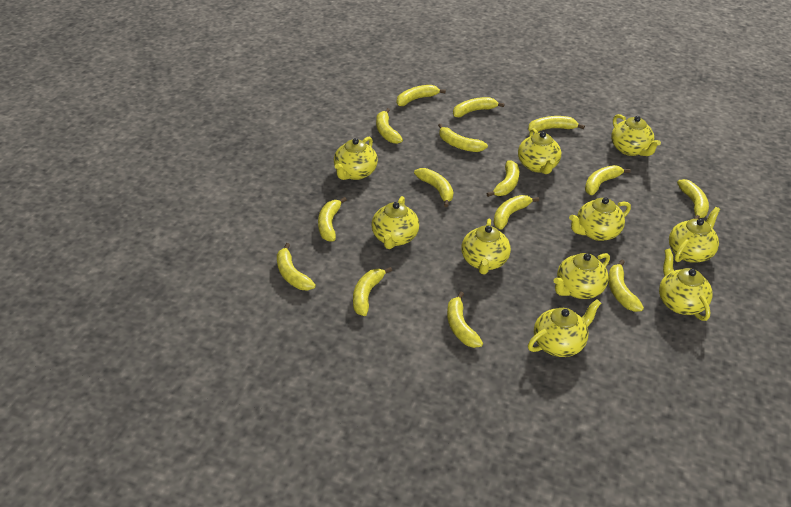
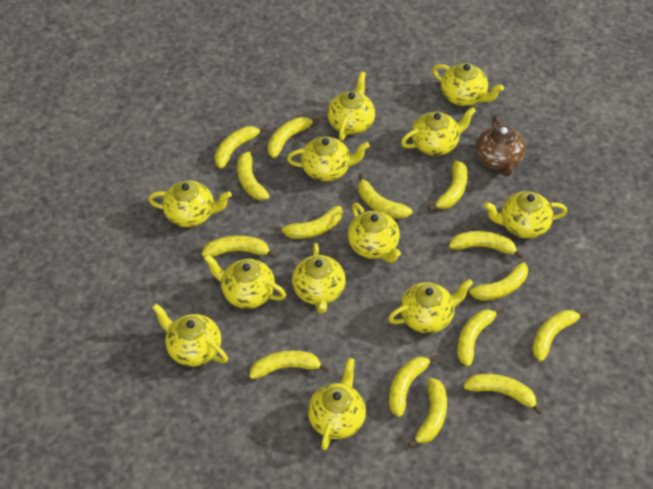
brown teapot: 0 -> 1
yellow teapot: 10 -> 12

